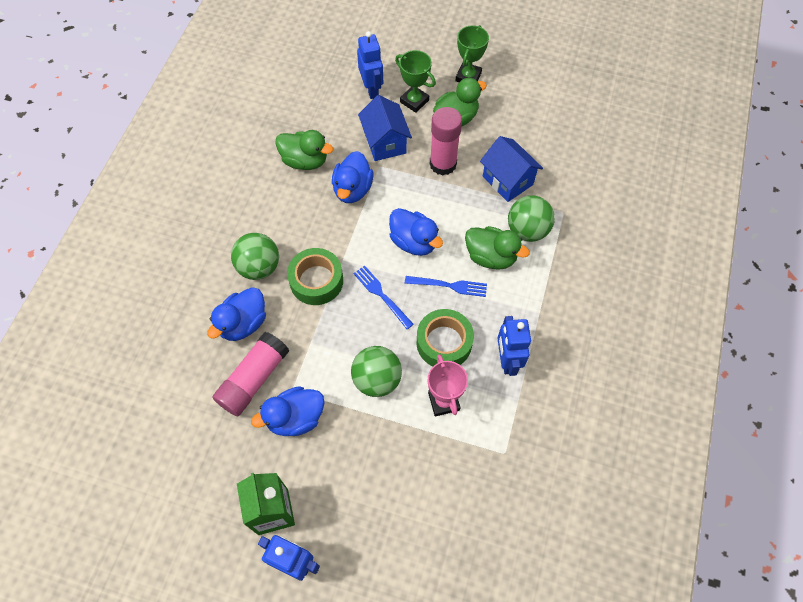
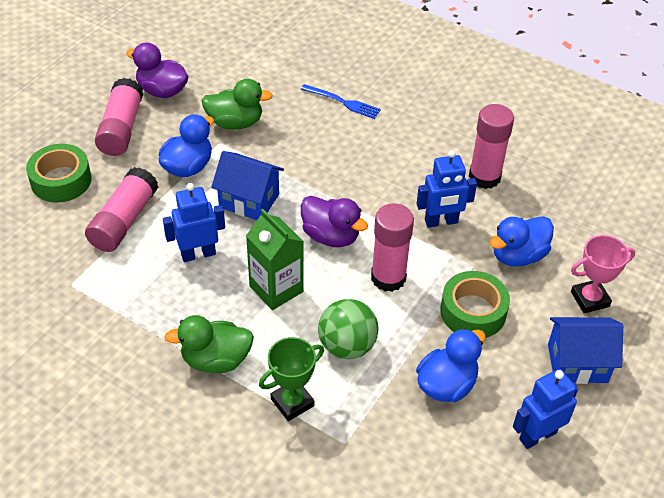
blue duck: 4 -> 3
blue fork: 2 -> 1
green ball: 3 -> 1
green duck: 3 -> 2
green trophy: 2 -> 1
pink glue stick: 2 -> 4
purple duck: 0 -> 2

